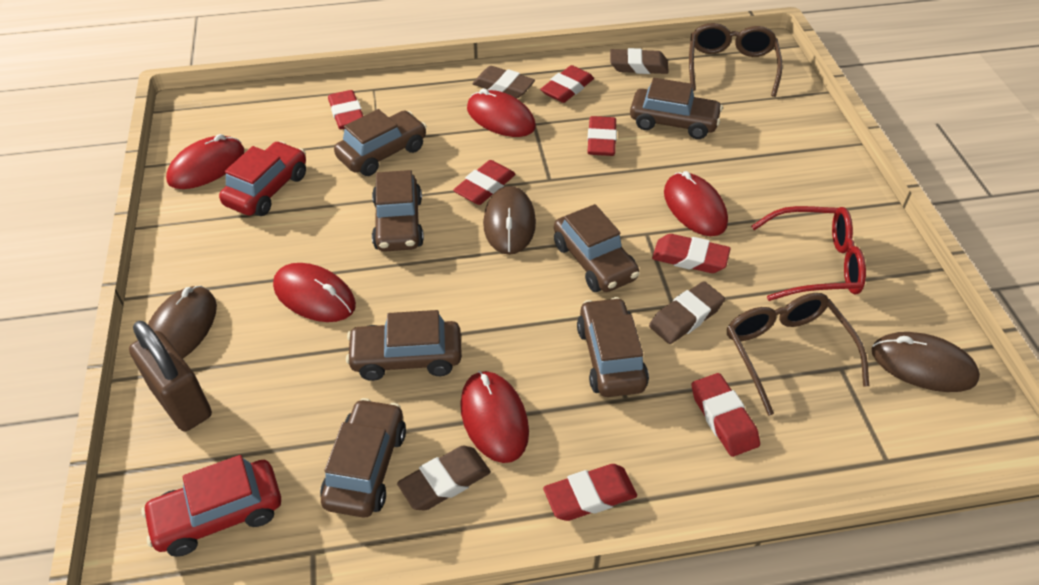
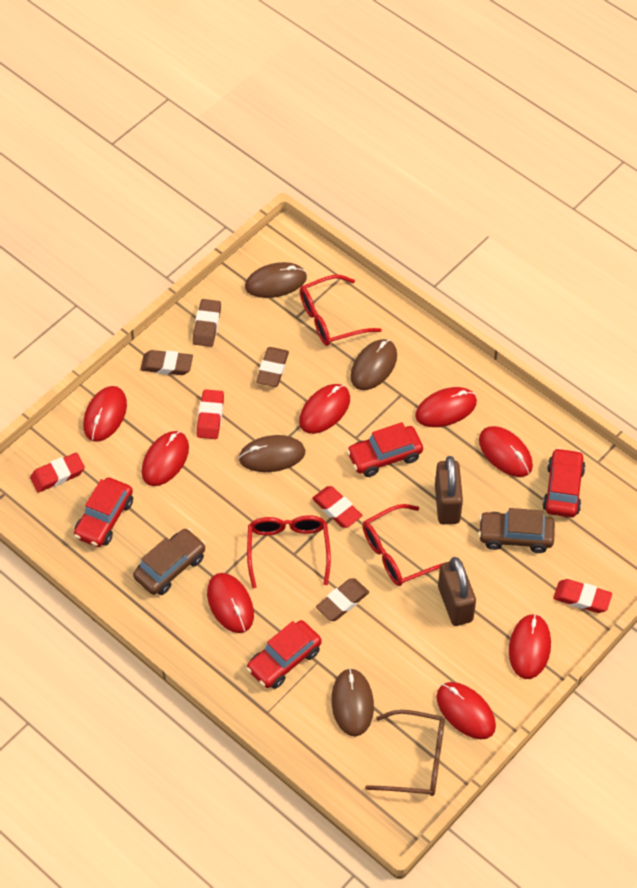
brown car: 7 -> 2
brown glasses: 2 -> 1
brown mouse: 3 -> 4
brown padlock: 1 -> 2
red car: 2 -> 4
red eraser: 7 -> 4
red glasses: 1 -> 3
red mouse: 5 -> 8

